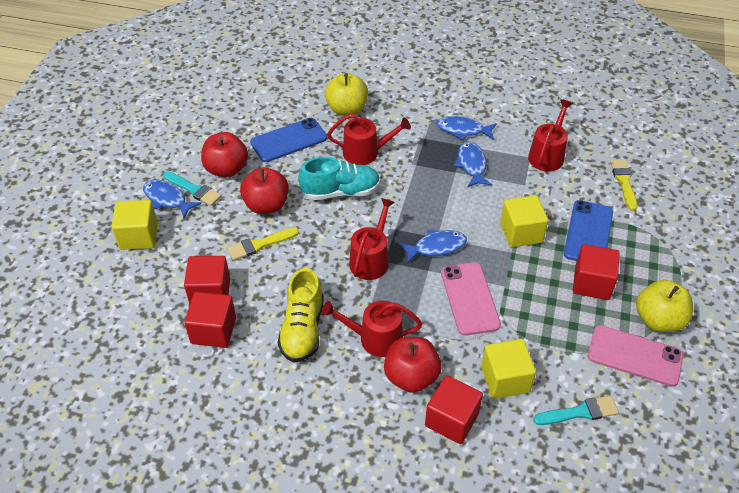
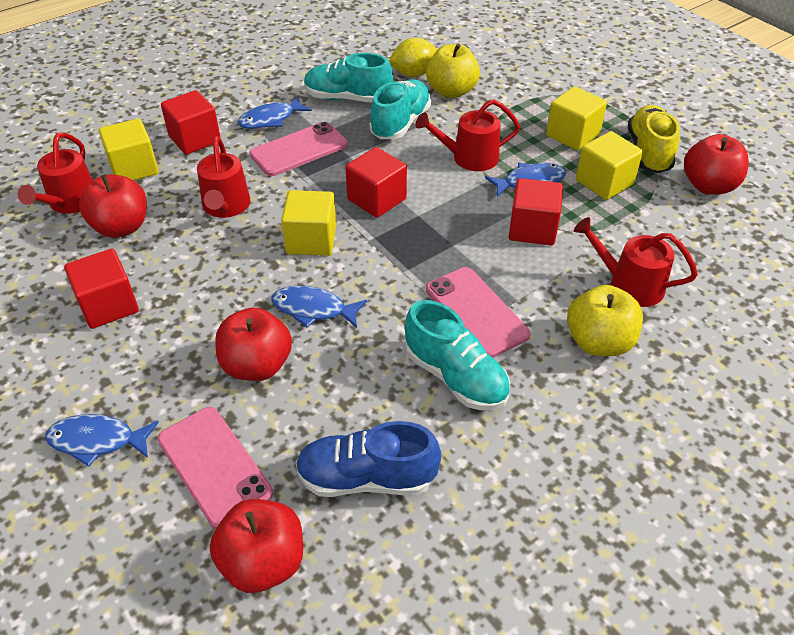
blue phone: 2 -> 0
blue shoe: 0 -> 1
pink phone: 2 -> 3
red apple: 3 -> 4
turquoise brush: 2 -> 0
turquoise shoe: 1 -> 3
yellow brush: 2 -> 0
yellow cube: 3 -> 4
yellow lemon: 0 -> 1

